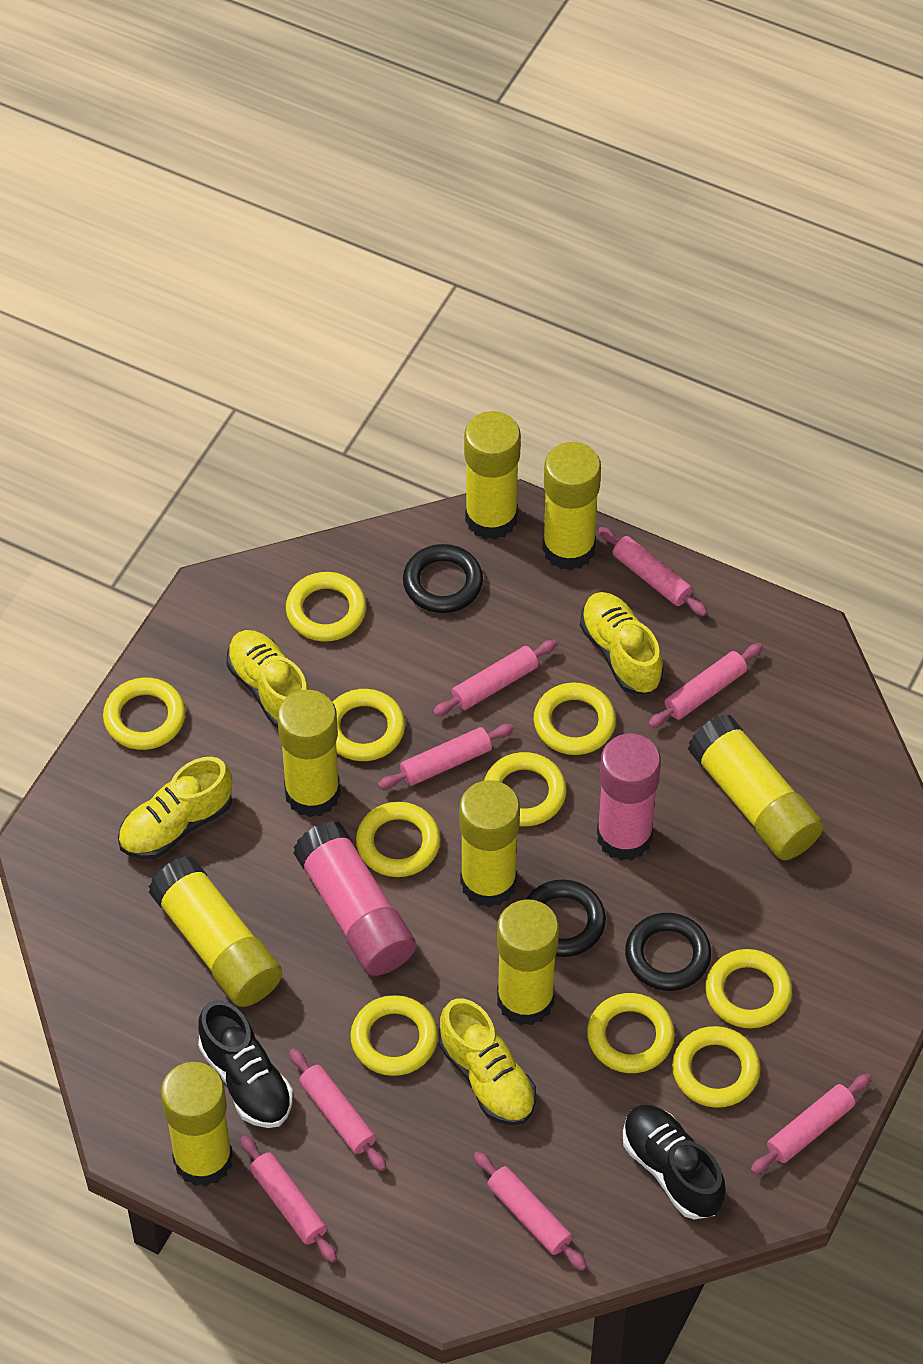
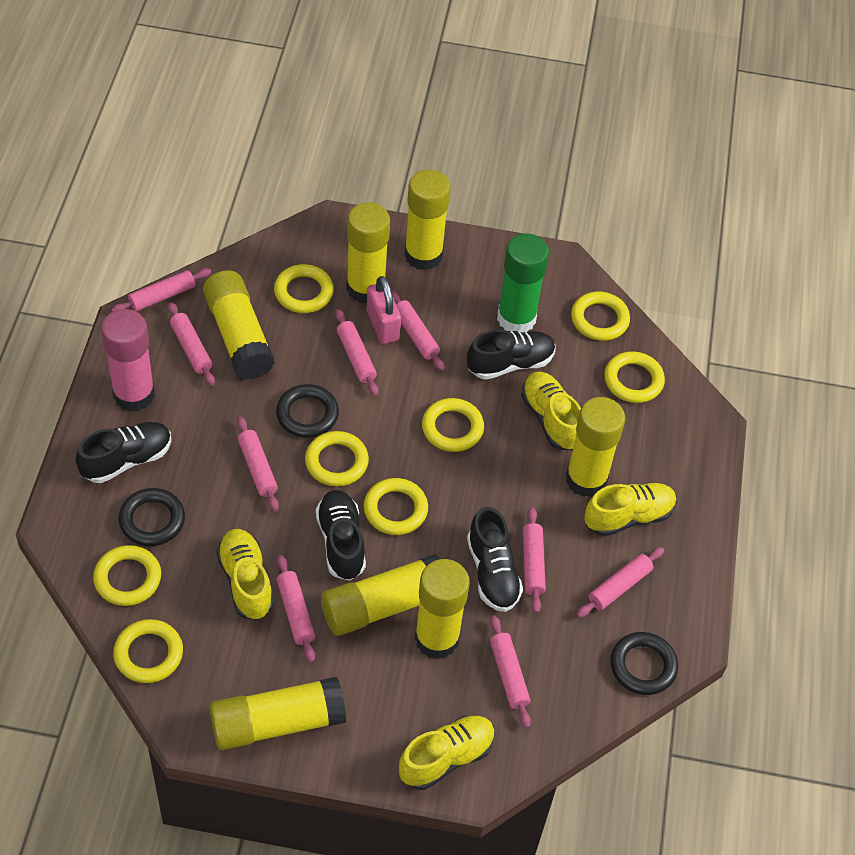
black shoe: 2 -> 4
green glue stick: 0 -> 1
pink glue stick: 2 -> 1
pink padlock: 0 -> 1
pink rolling pin: 8 -> 9
yellow glue stick: 8 -> 7
yellow ring: 10 -> 8

